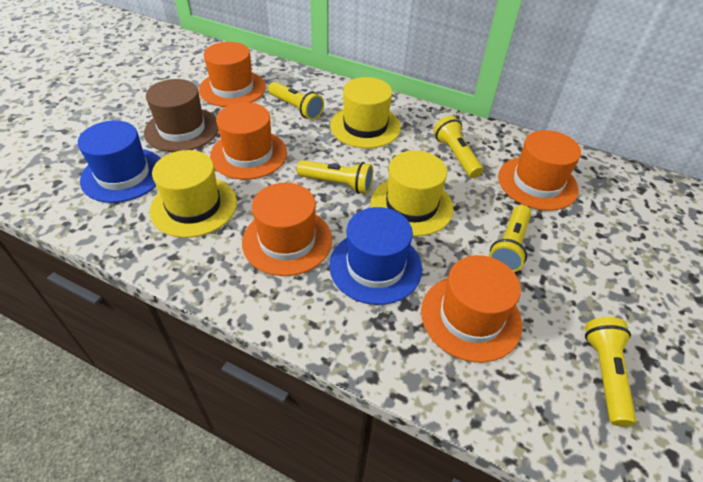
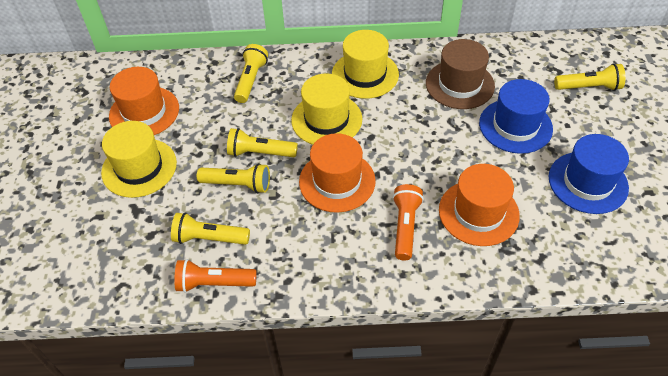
orange flashlight: 0 -> 2
orange hat: 5 -> 3

